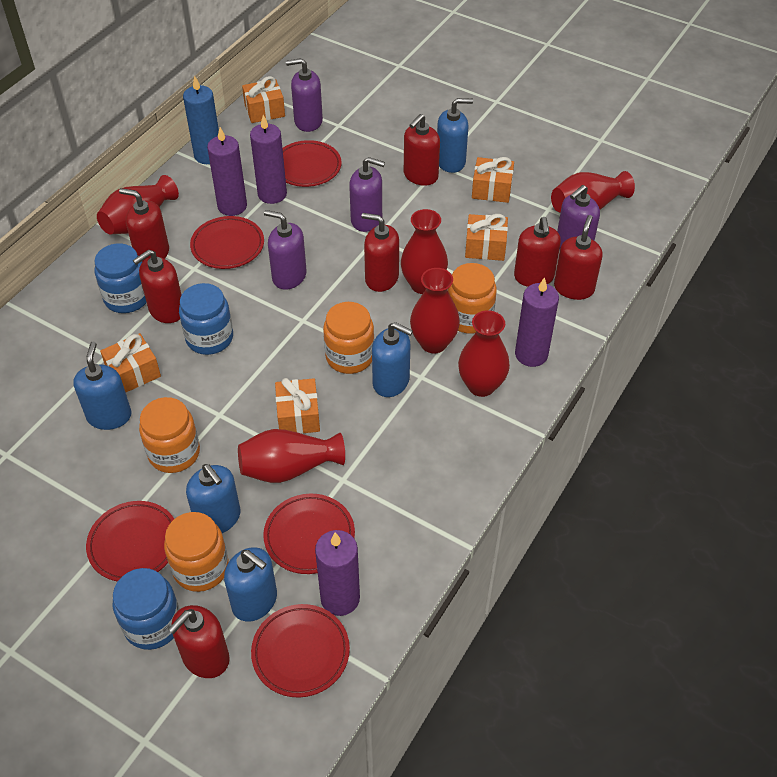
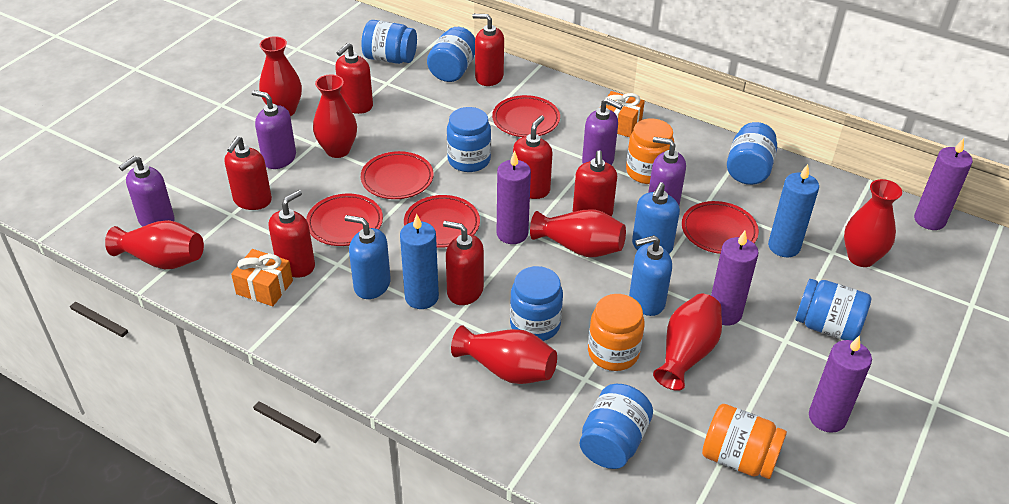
blue candle: 1 -> 2
blue jar: 3 -> 7
blue soap dispenser: 5 -> 3
orange gift: 5 -> 2
orange jar: 4 -> 3
red vase: 6 -> 7

